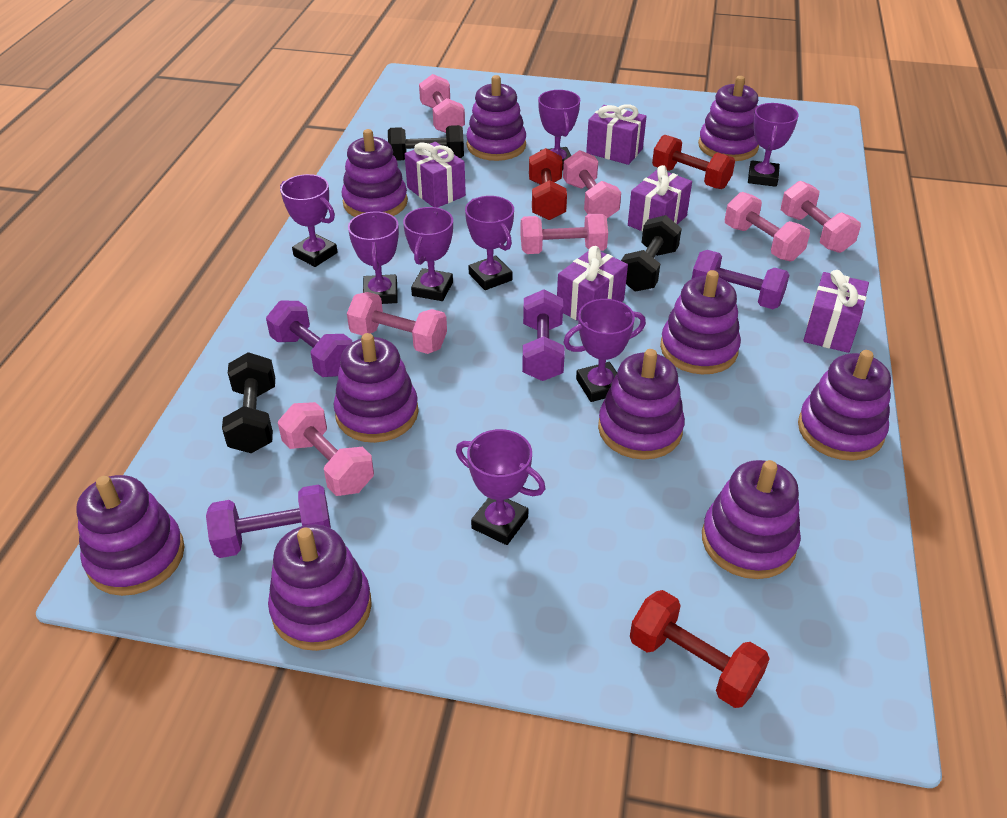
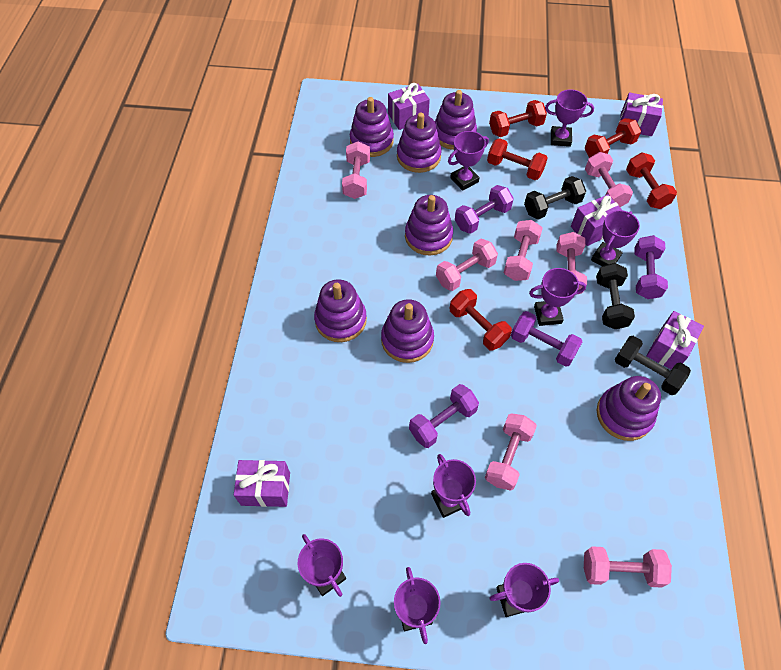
purple stacking toy: 10 -> 7
red dumbbell: 3 -> 5

